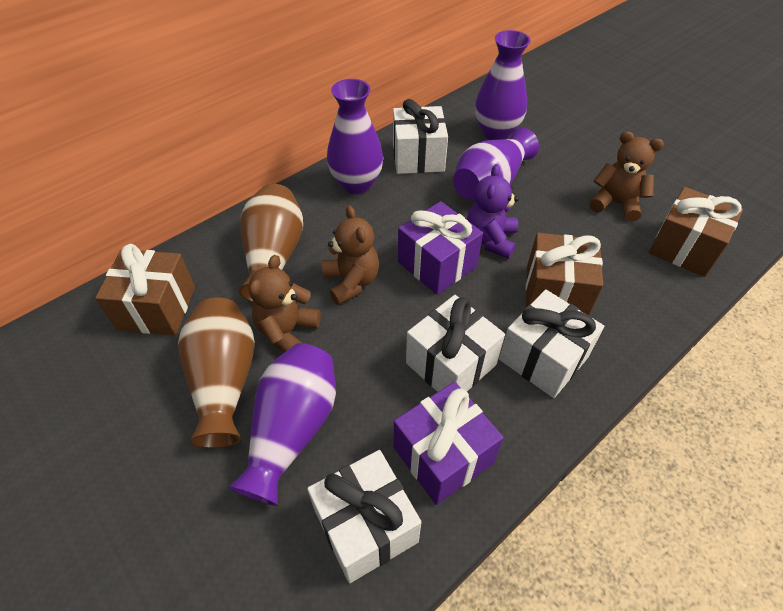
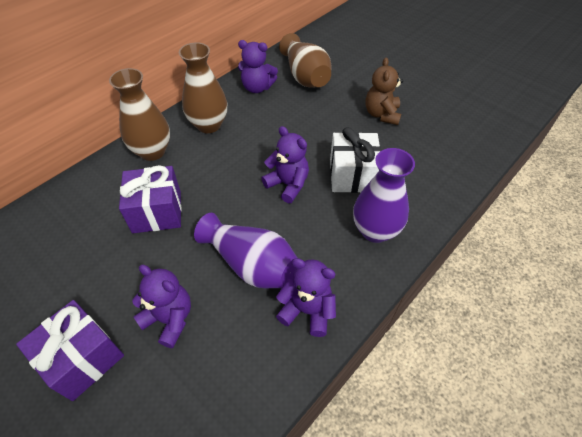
brown gift: 3 -> 0
brown teddy bear: 3 -> 1
brown vase: 2 -> 3
purple teddy bear: 1 -> 4
purple vase: 4 -> 2
white gift: 4 -> 1

